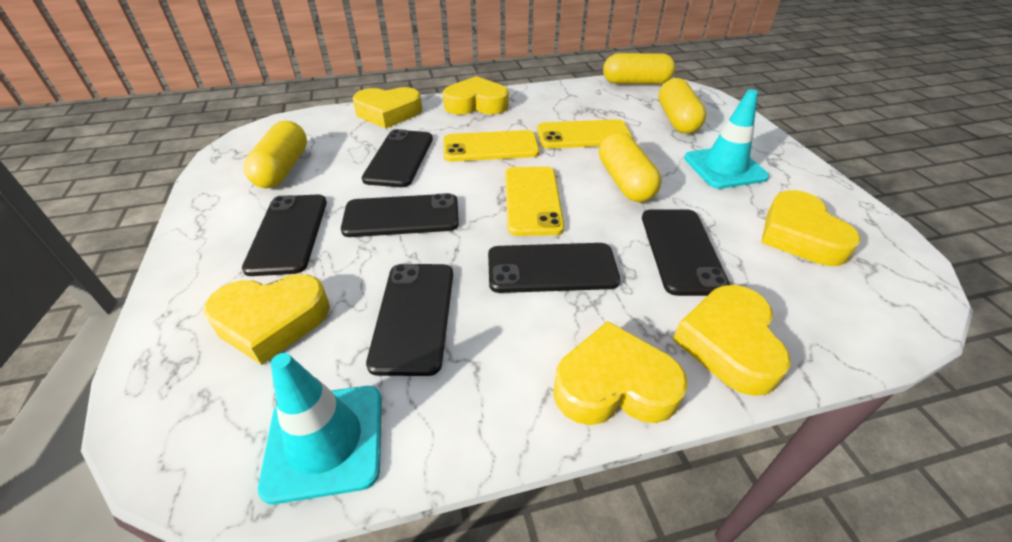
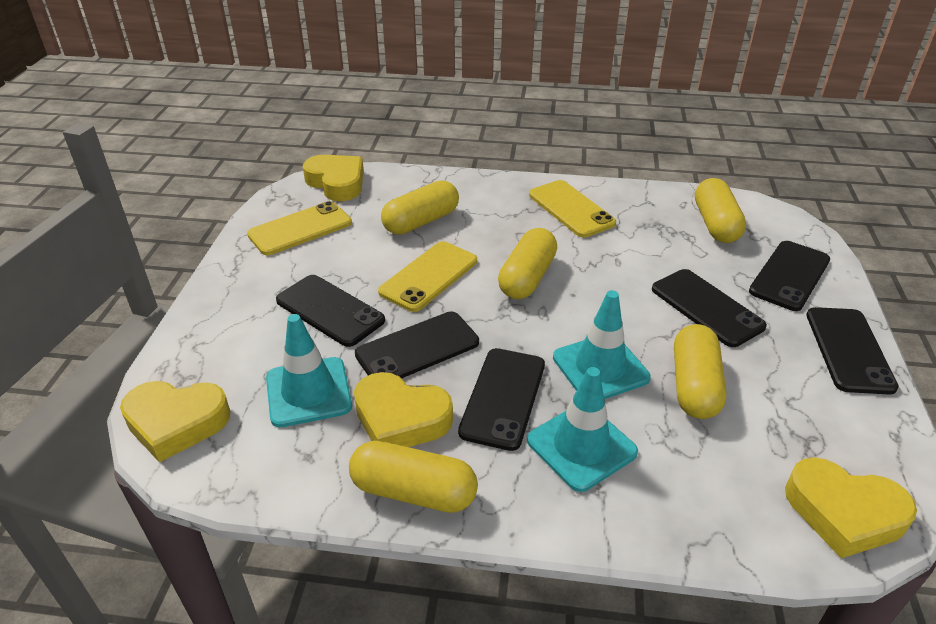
turquoise traffic cone: 2 -> 3
yellow capsule: 4 -> 5
yellow heart: 6 -> 4

